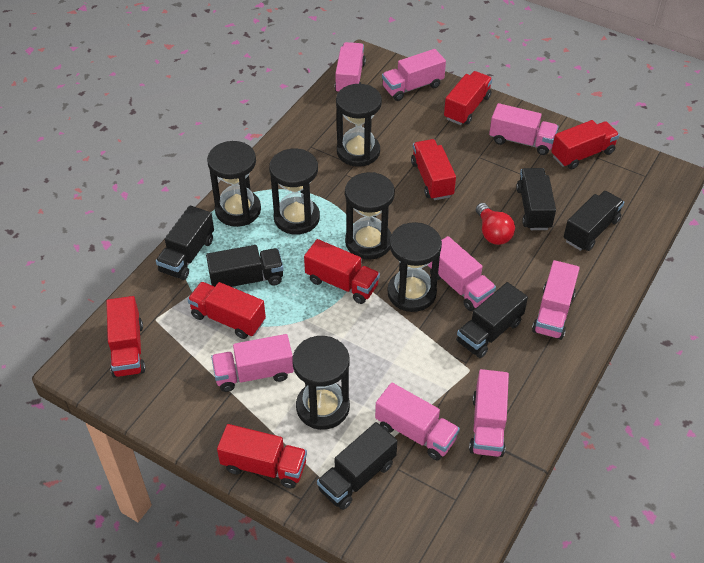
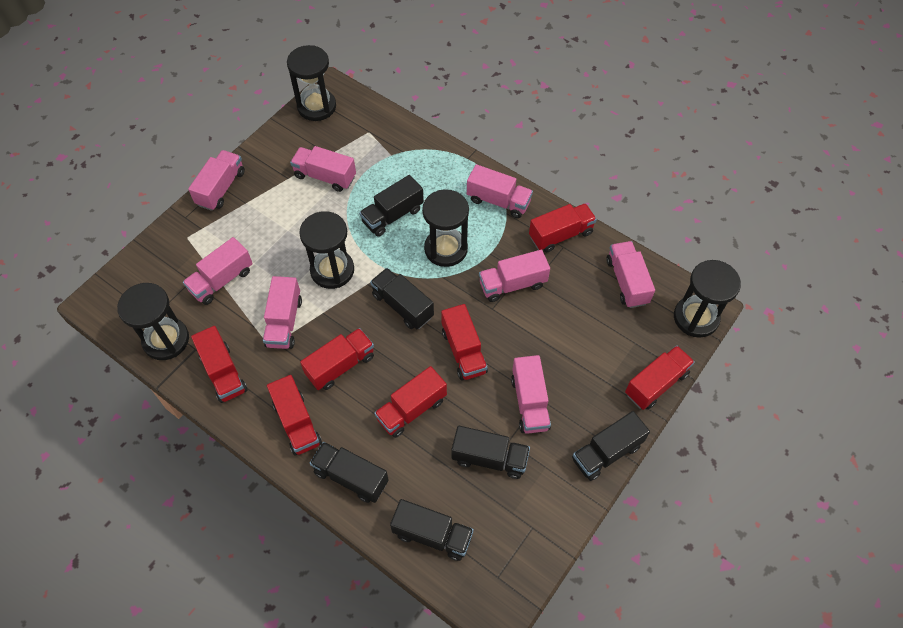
black hourglass: 6 -> 5
red light bulb: 1 -> 0

